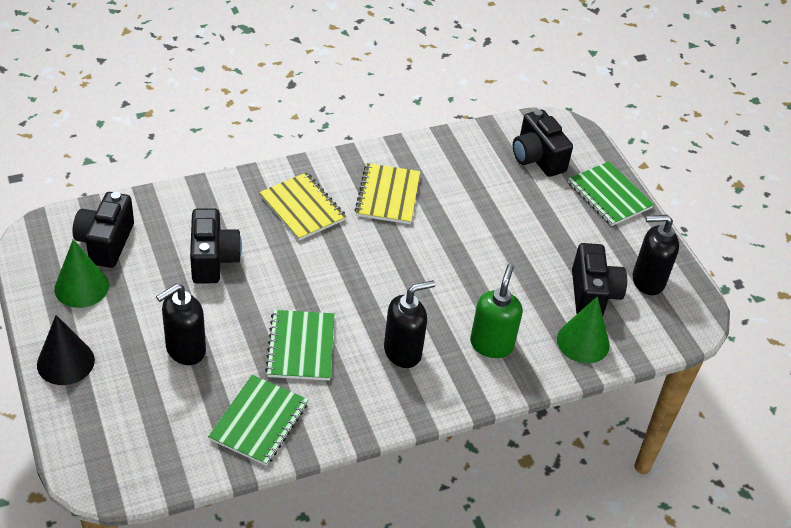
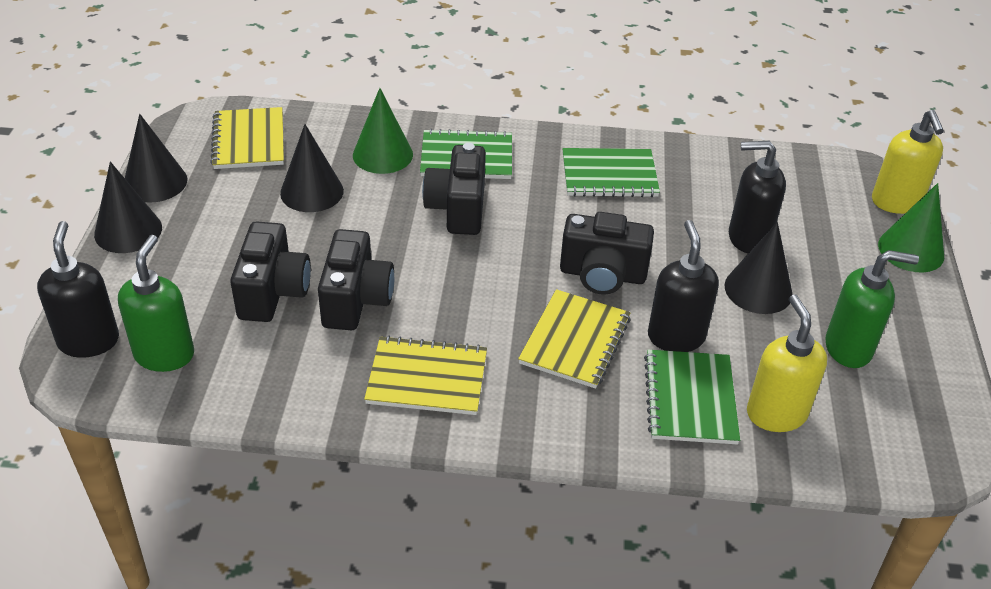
black cone: 1 -> 4
green soap dispenser: 1 -> 2
yellow notebook: 2 -> 3
yellow soap dispenser: 0 -> 2

